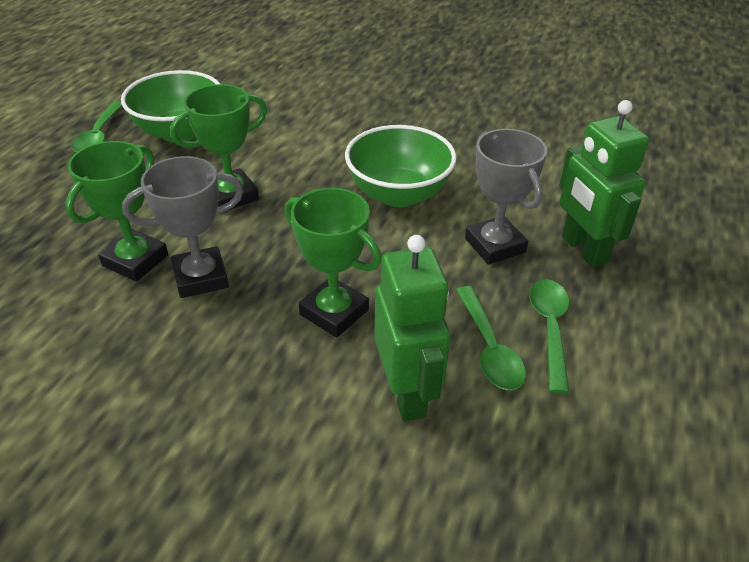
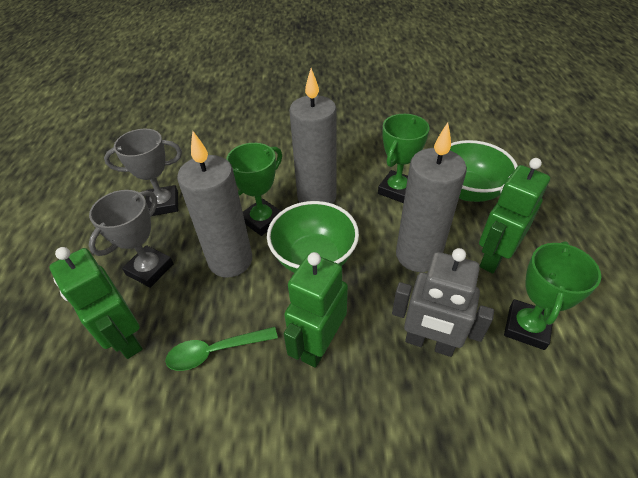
green robot: 2 -> 3
green spoon: 3 -> 1
grey candle: 0 -> 3
grey robot: 0 -> 1

